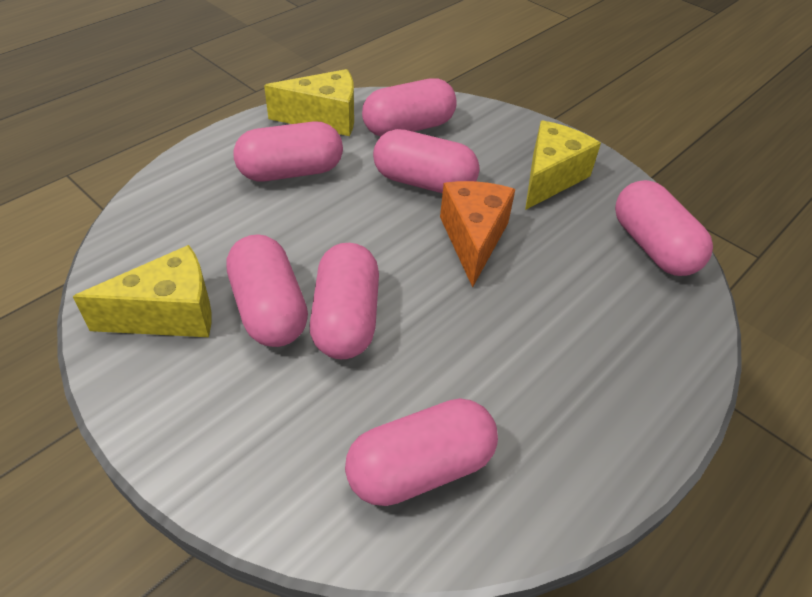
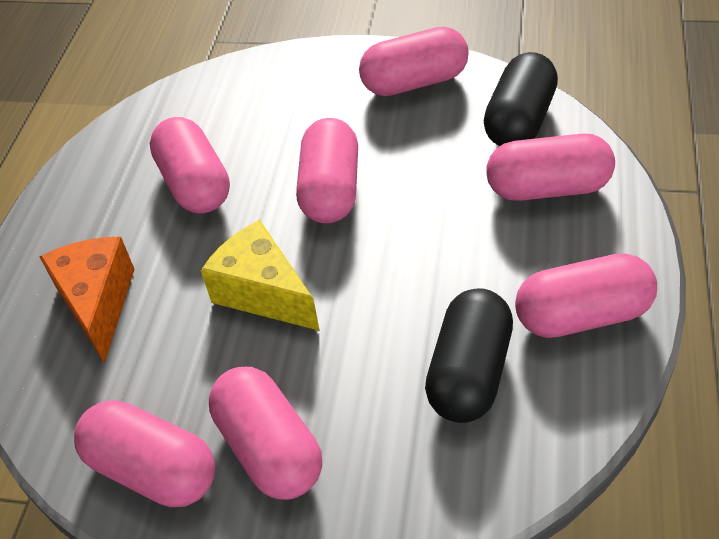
black capsule: 0 -> 2
yellow cheese: 3 -> 1

